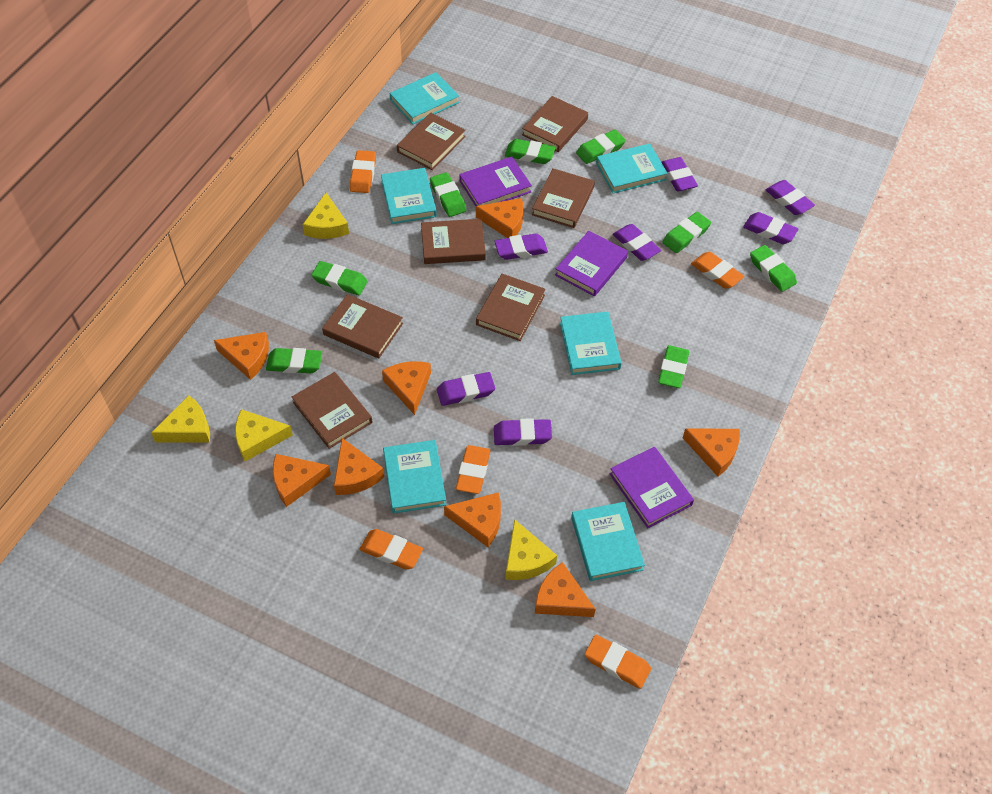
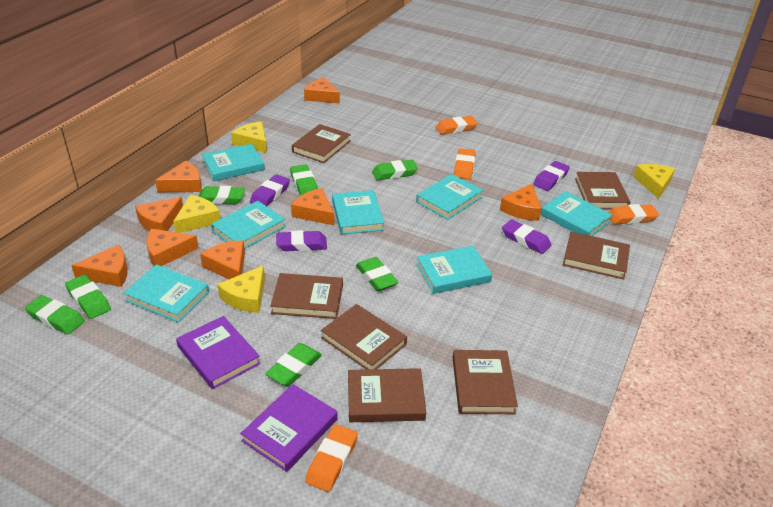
green eraser: 8 -> 7
orange eraser: 5 -> 4
purple book: 3 -> 2
purple eraser: 7 -> 4
turquoise book: 6 -> 7

